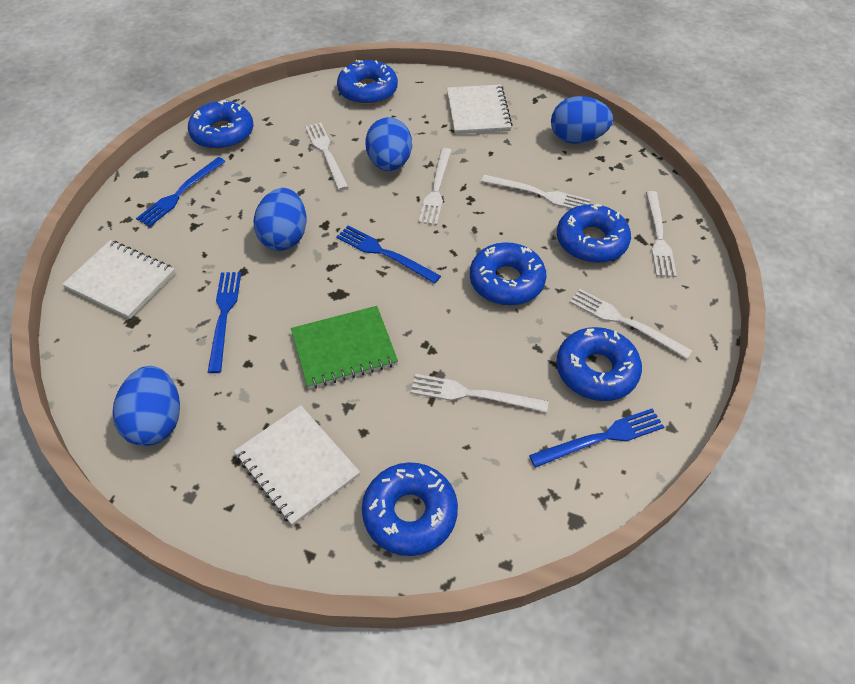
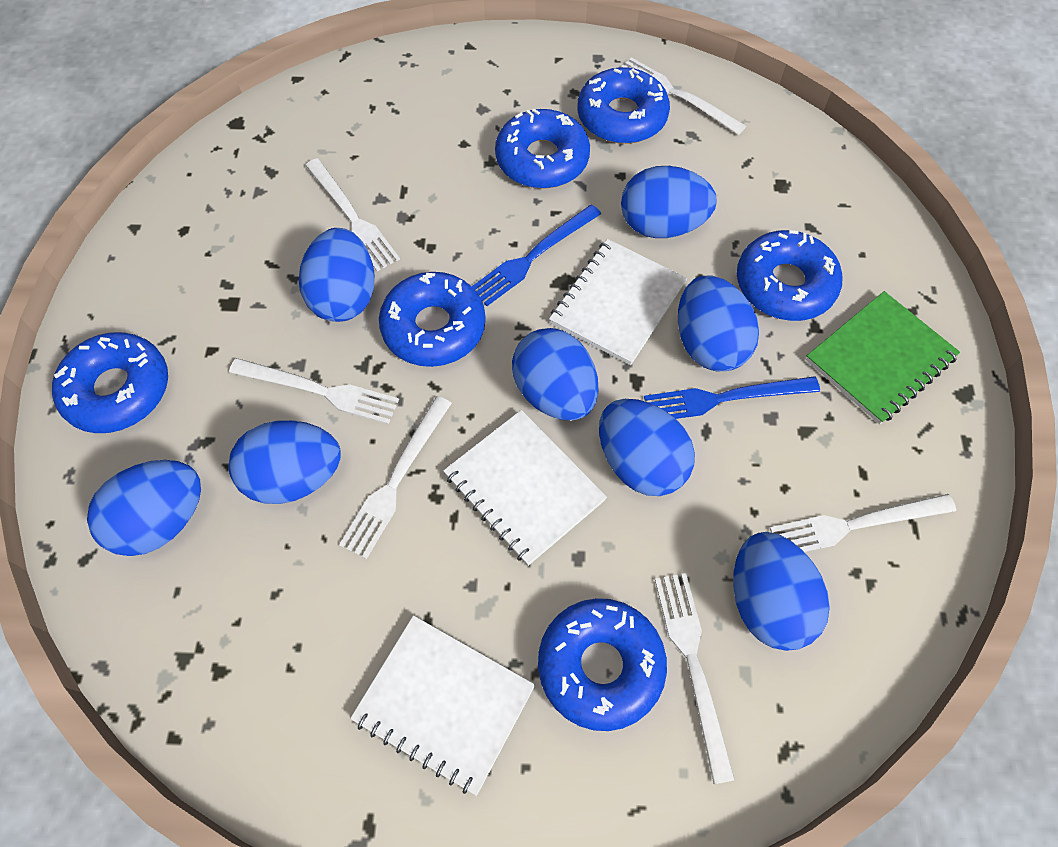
blue egg: 4 -> 8
blue fork: 4 -> 2

